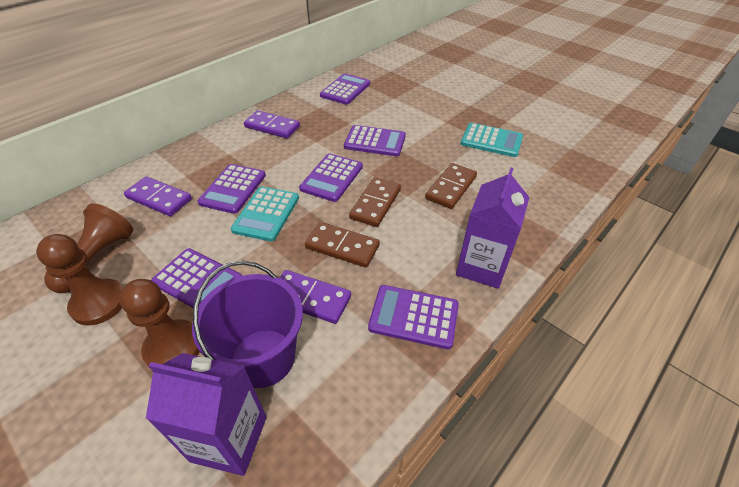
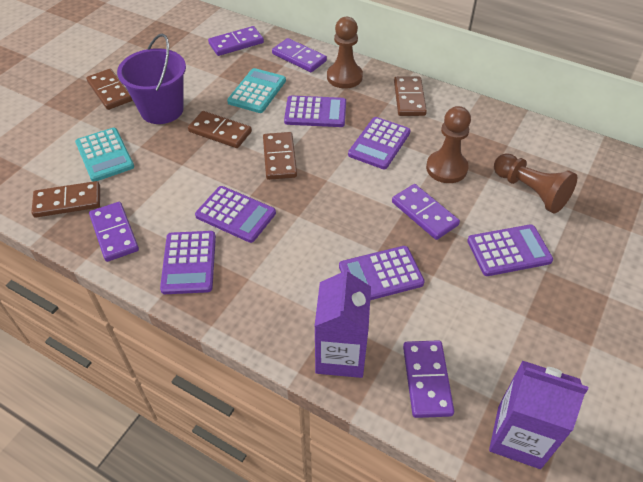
brown domino: 3 -> 5
purple domino: 3 -> 5

